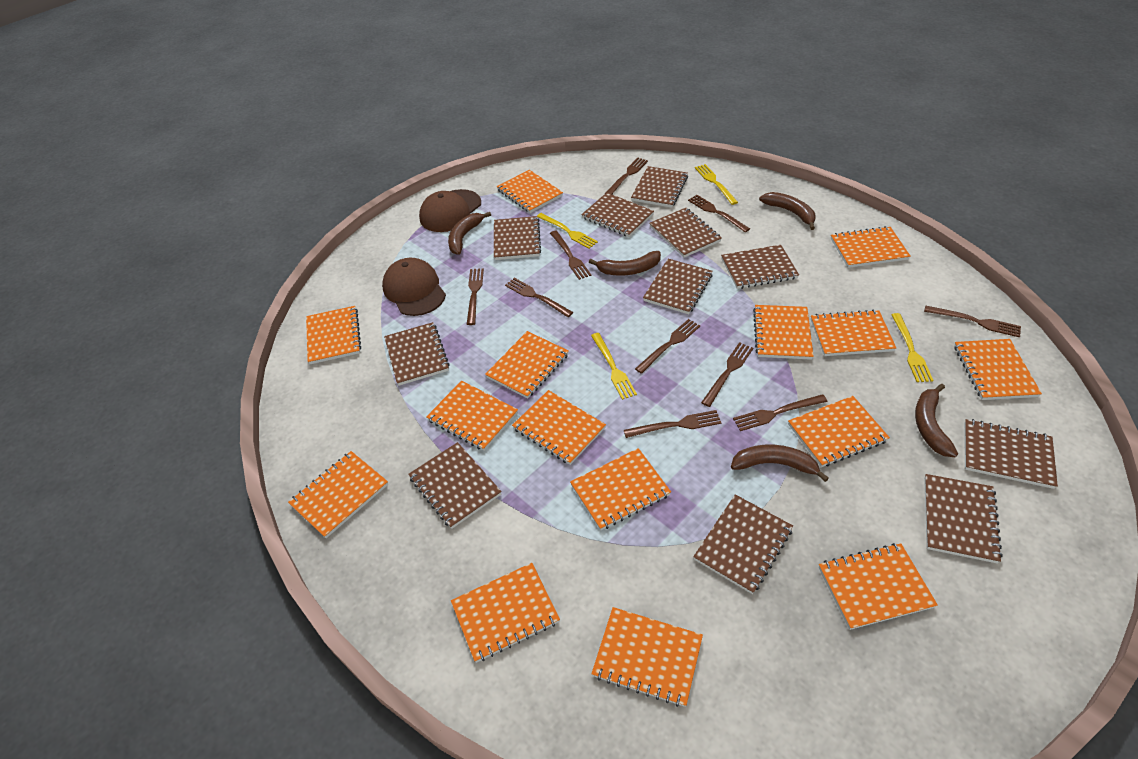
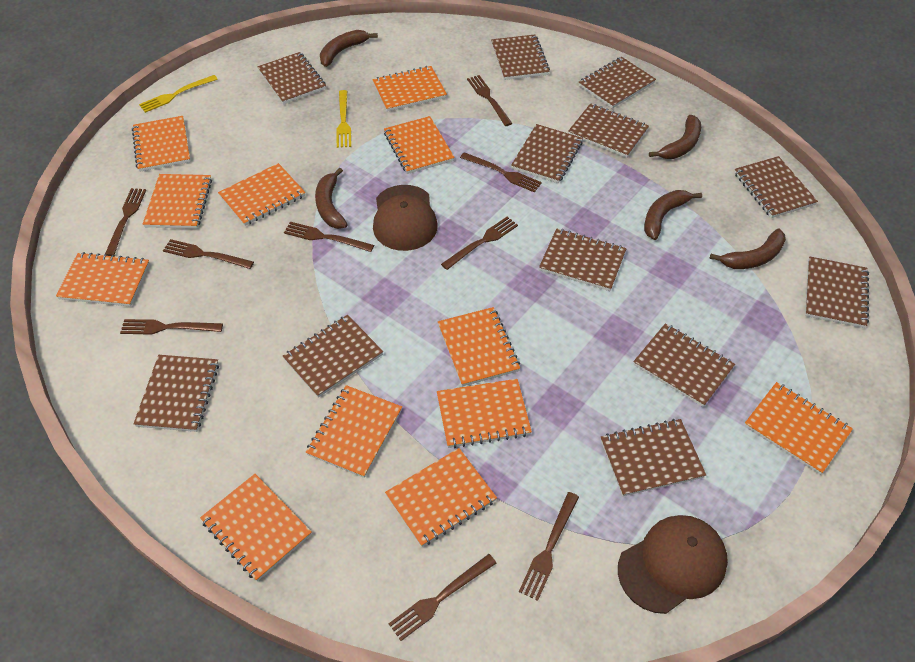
brown fork: 10 -> 9
brown notebook: 11 -> 12
orange notebook: 15 -> 12
yellow fork: 4 -> 2

